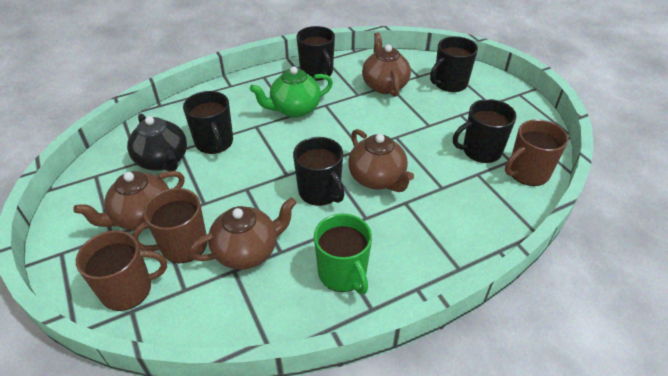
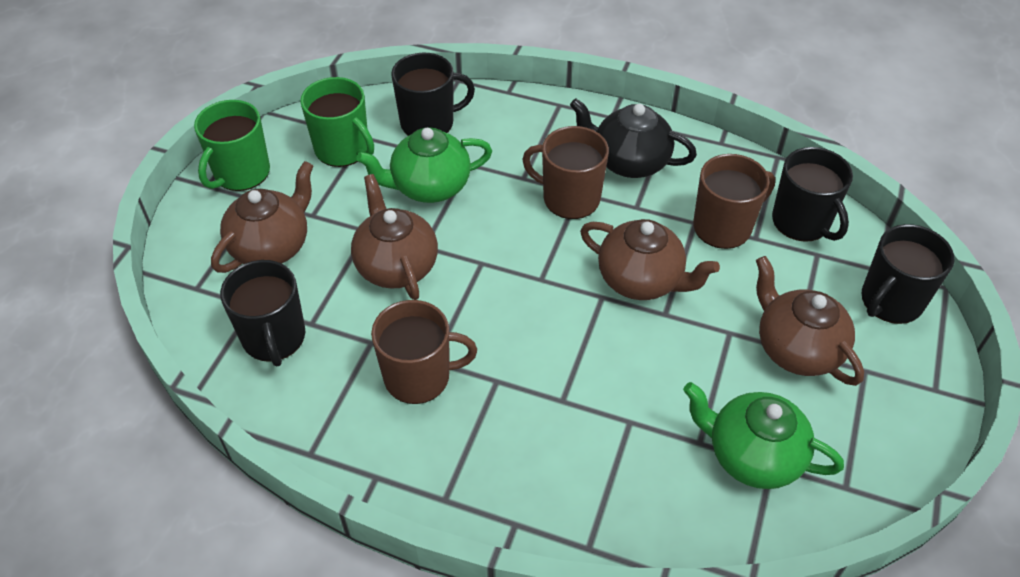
black mug: 5 -> 4
green mug: 1 -> 2
green teapot: 1 -> 2

